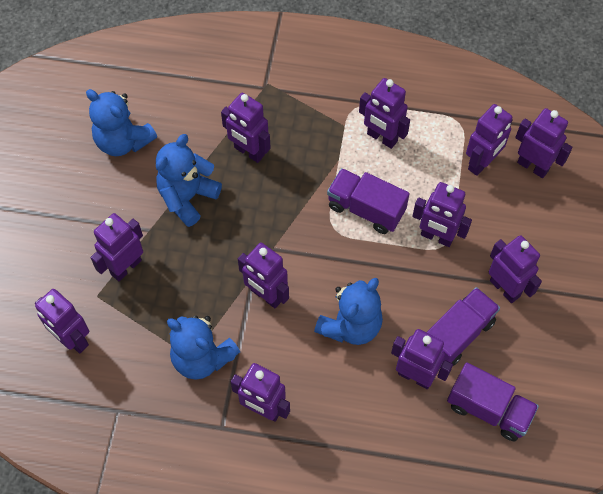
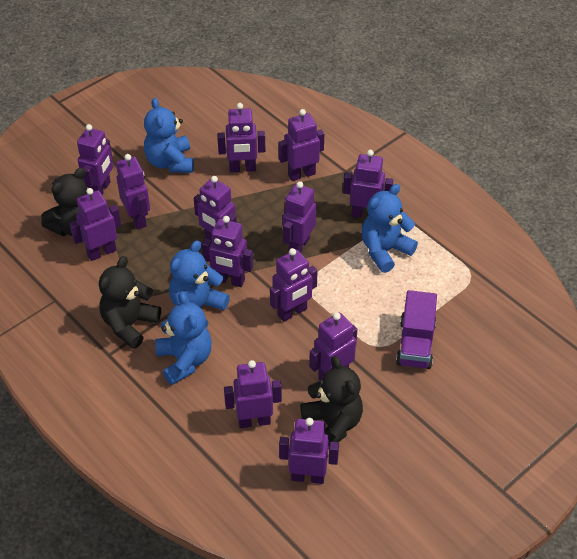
black teddy bear: 0 -> 3
purple robot: 11 -> 13
purple truck: 3 -> 1

